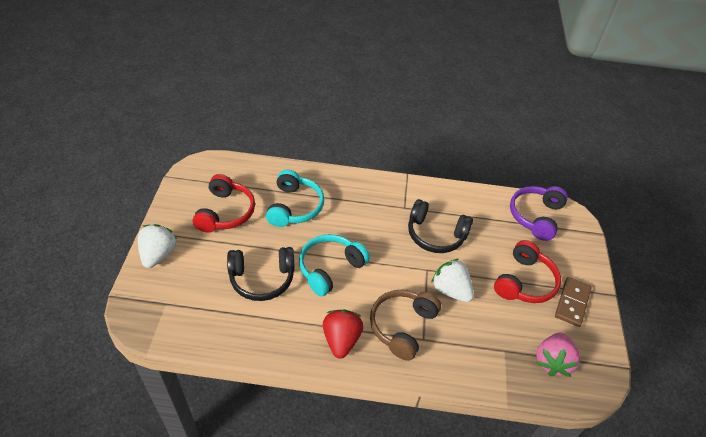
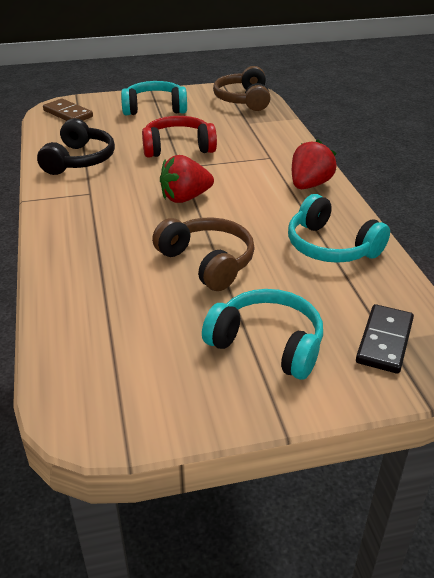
black domino: 0 -> 1
black headphones: 2 -> 1
brown headphones: 1 -> 2
pink strawberry: 1 -> 0
purple headphones: 1 -> 0
red headphones: 2 -> 1
red strawberry: 1 -> 2
turquoise headphones: 2 -> 3
white strawberry: 2 -> 0

